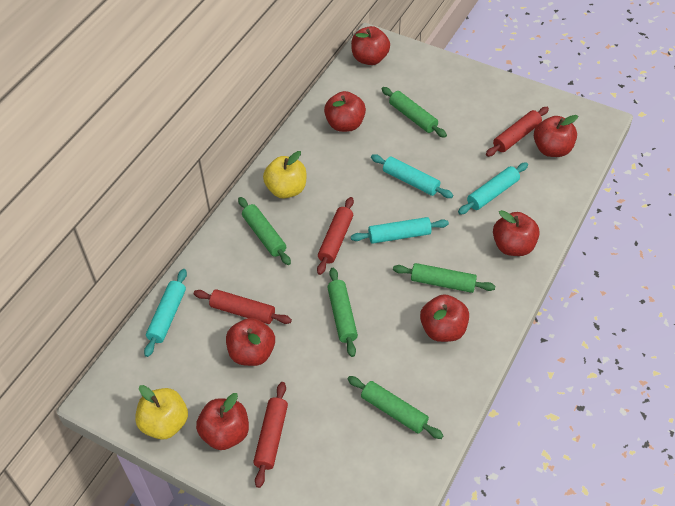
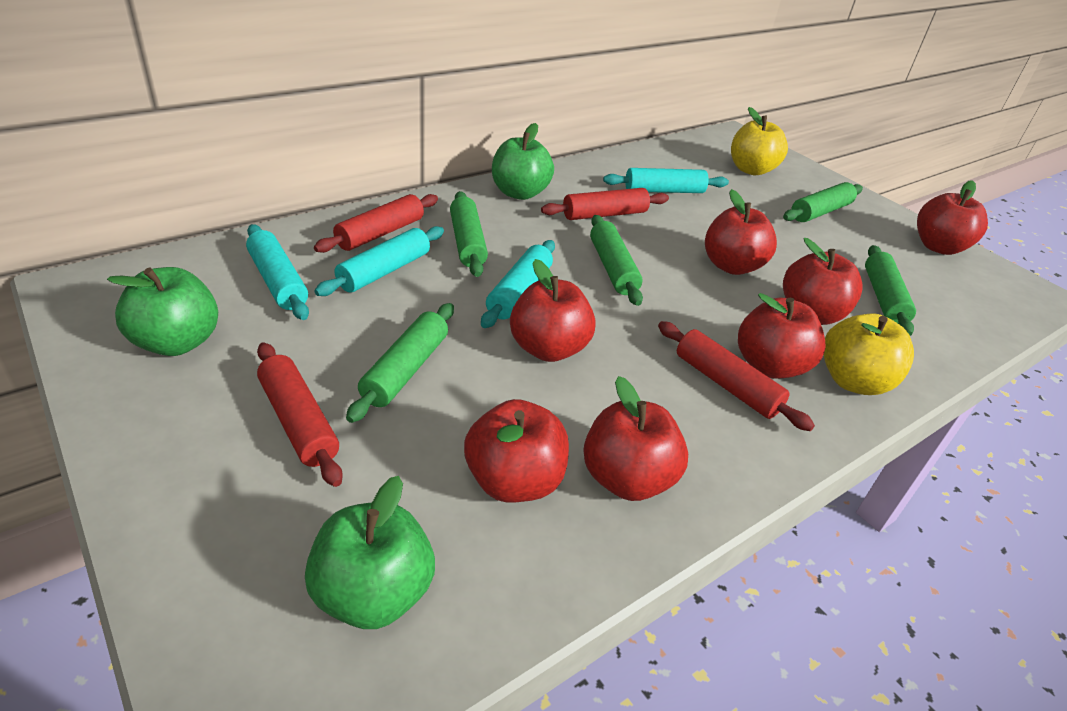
green apple: 0 -> 3

